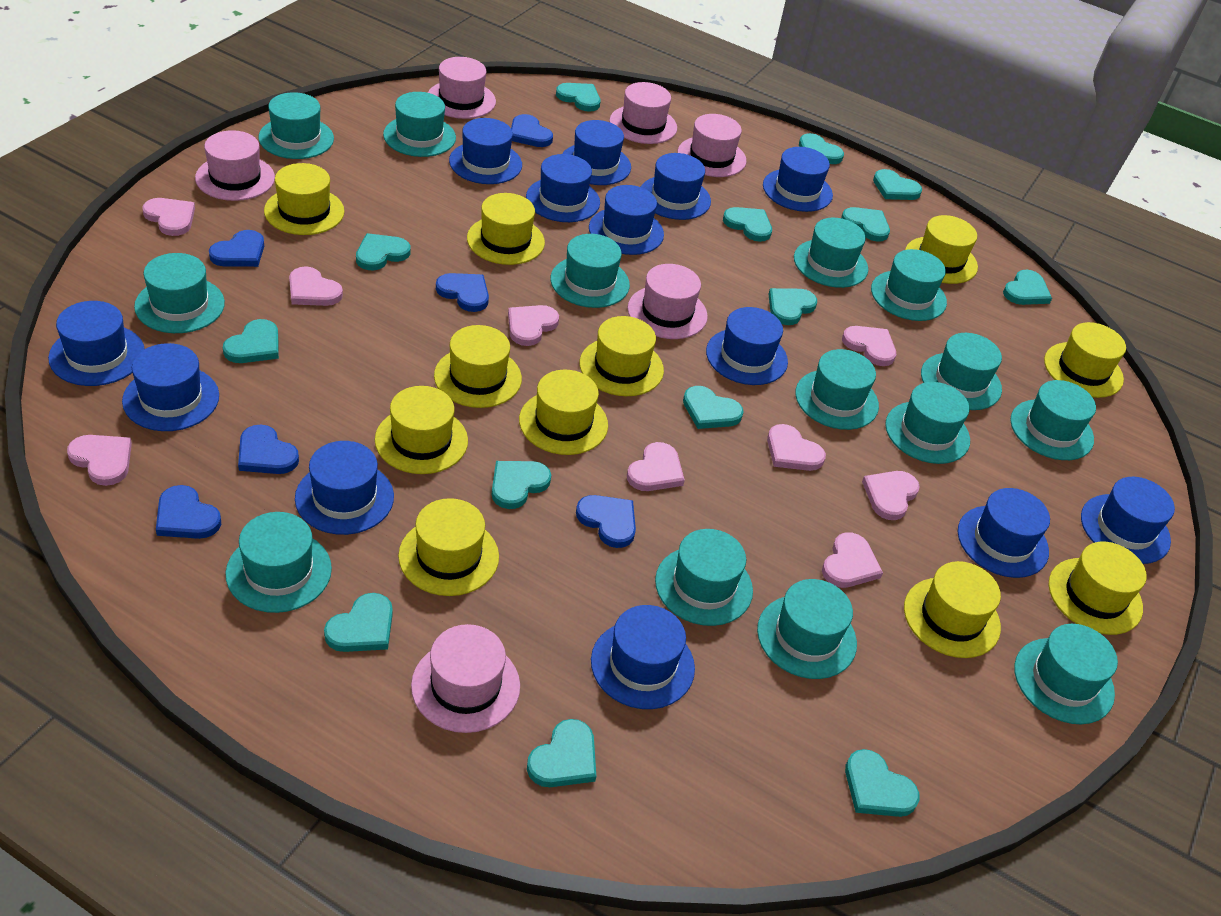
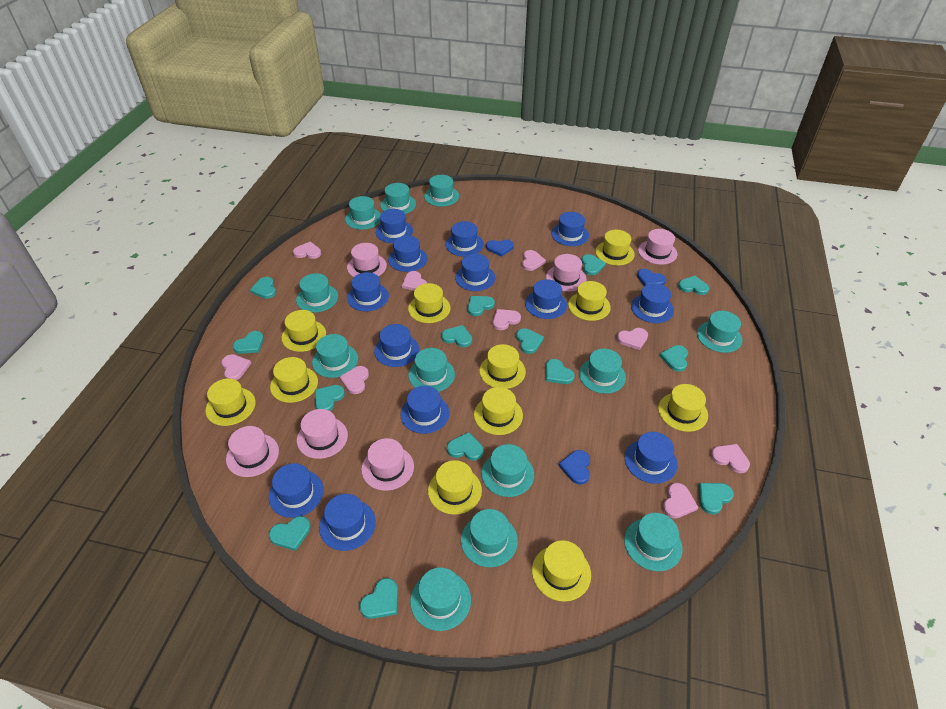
blue heart: 6 -> 3
turquoise hat: 14 -> 12

